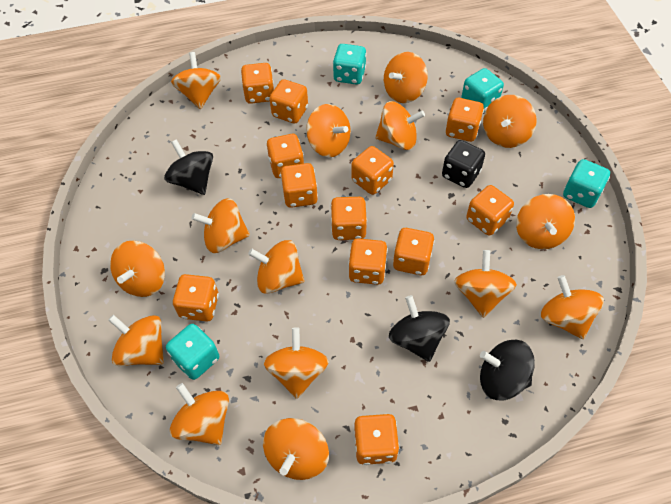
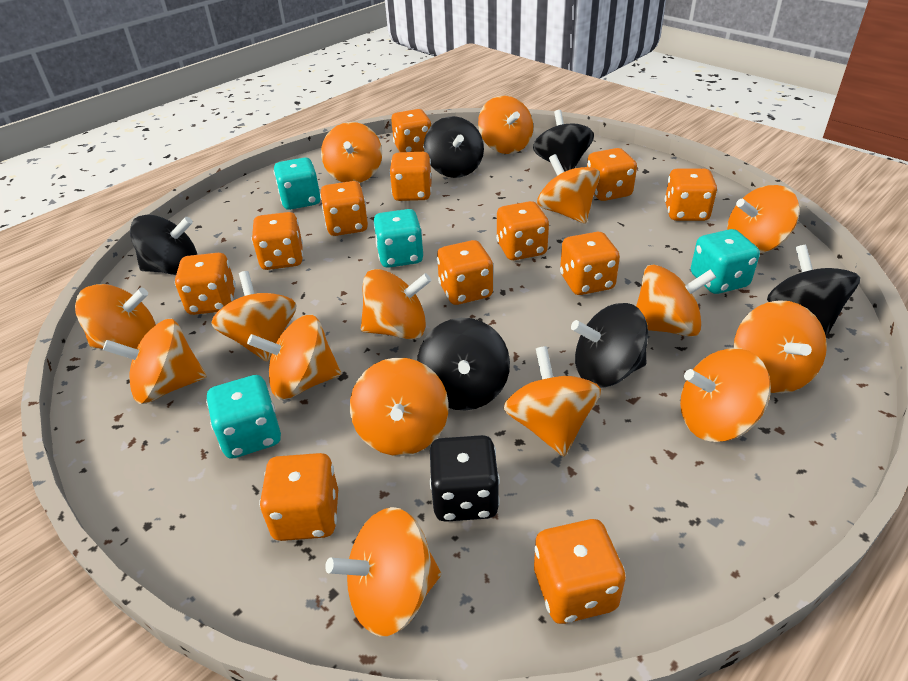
black spinning top: 3 -> 6

